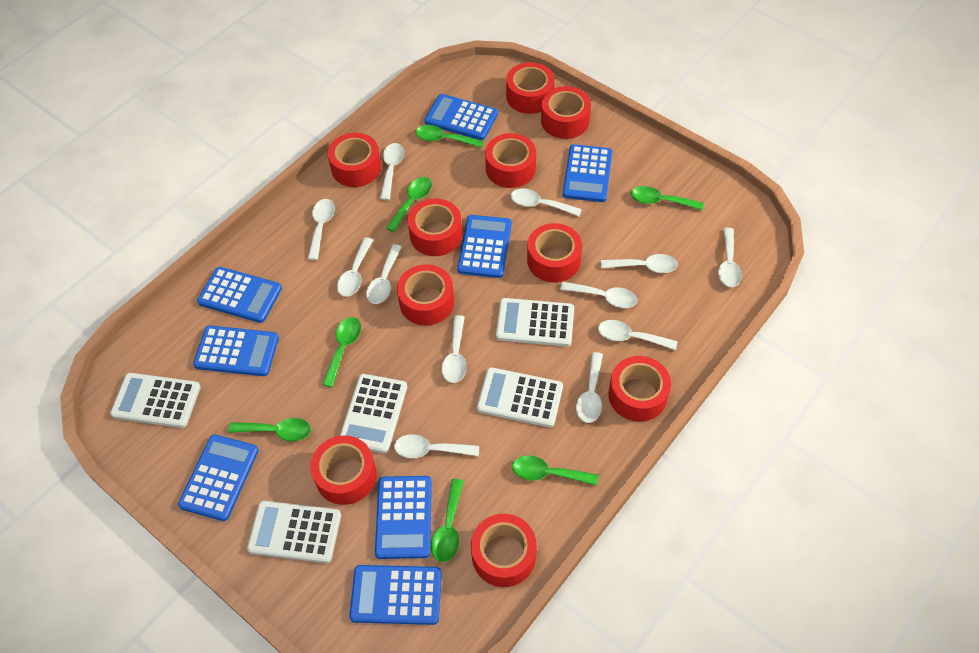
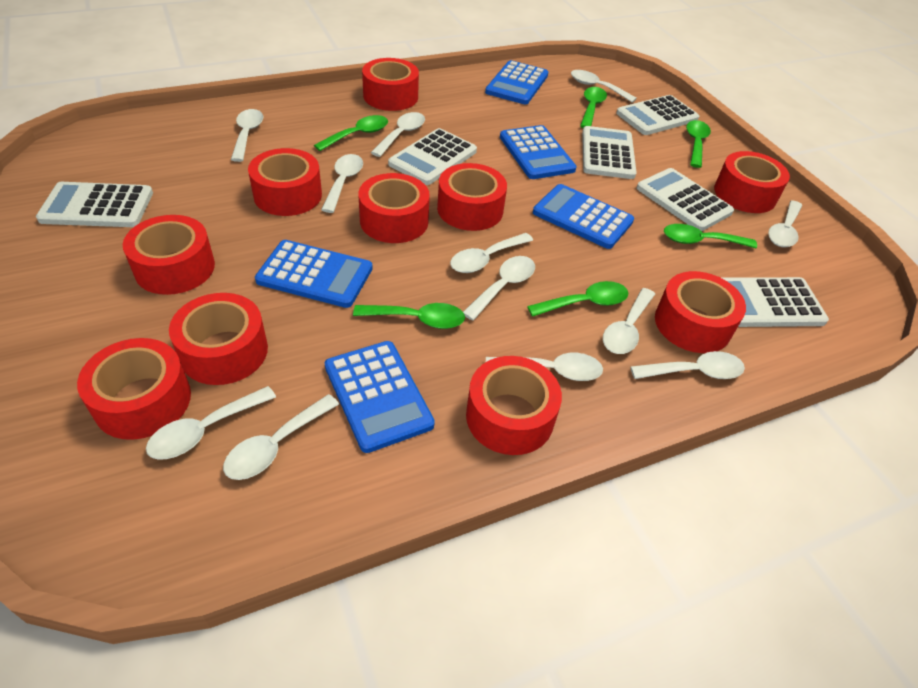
blue calculator: 8 -> 5
green spoon: 7 -> 6
white calculator: 5 -> 6

